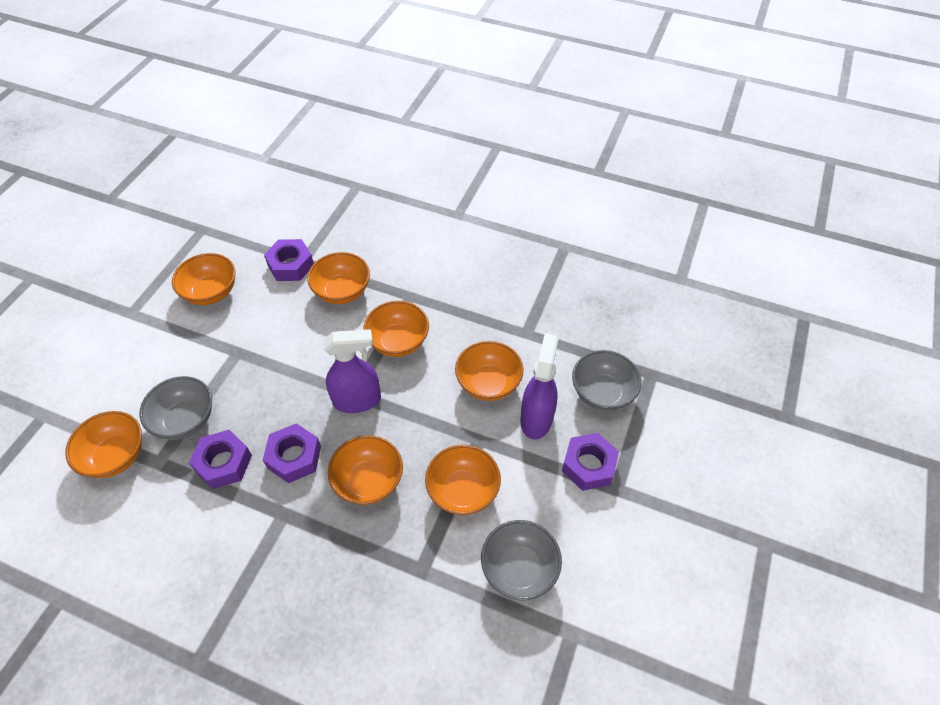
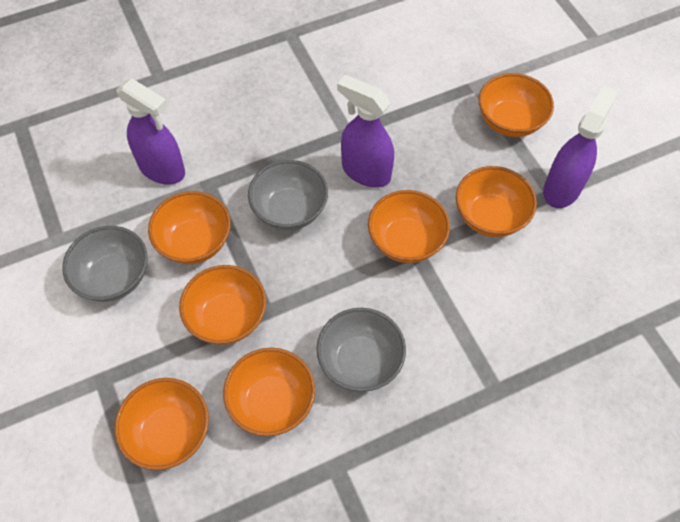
purple nut: 4 -> 0
purple spray bottle: 2 -> 3

